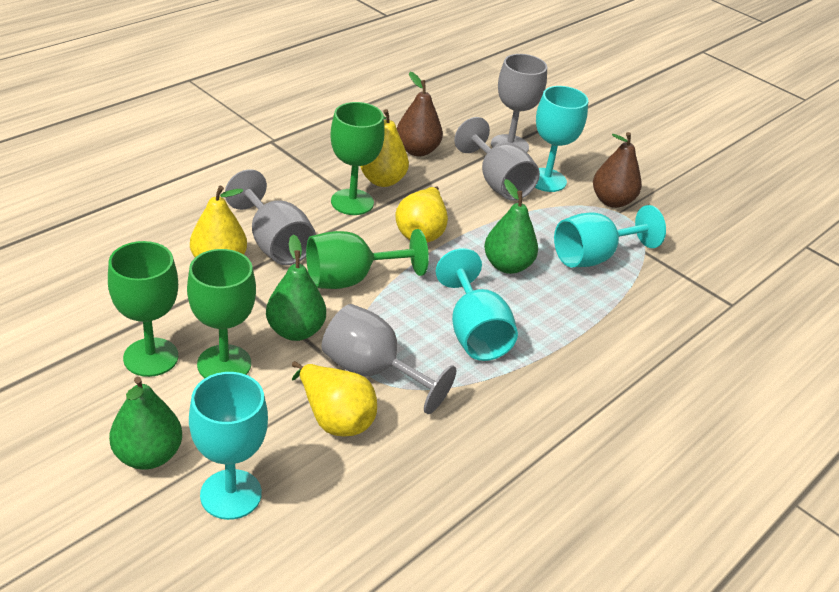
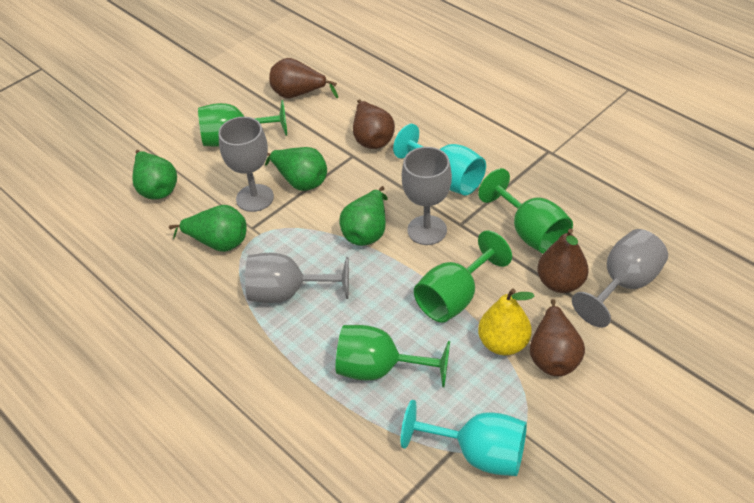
brown pear: 2 -> 4
green pear: 3 -> 4
turquoise goblet: 4 -> 2
yellow pear: 4 -> 1

